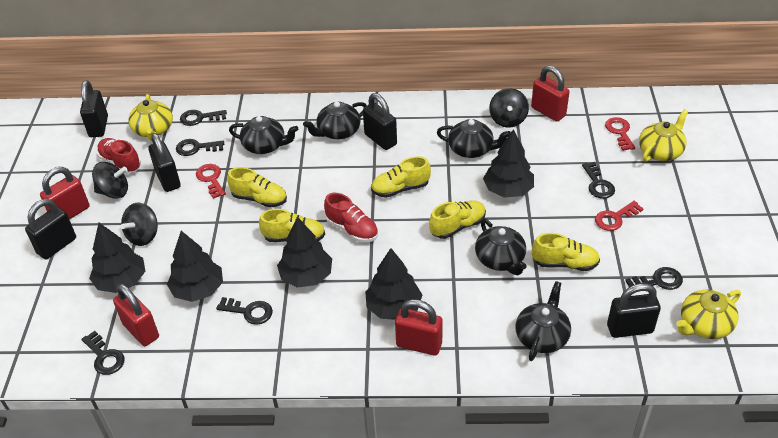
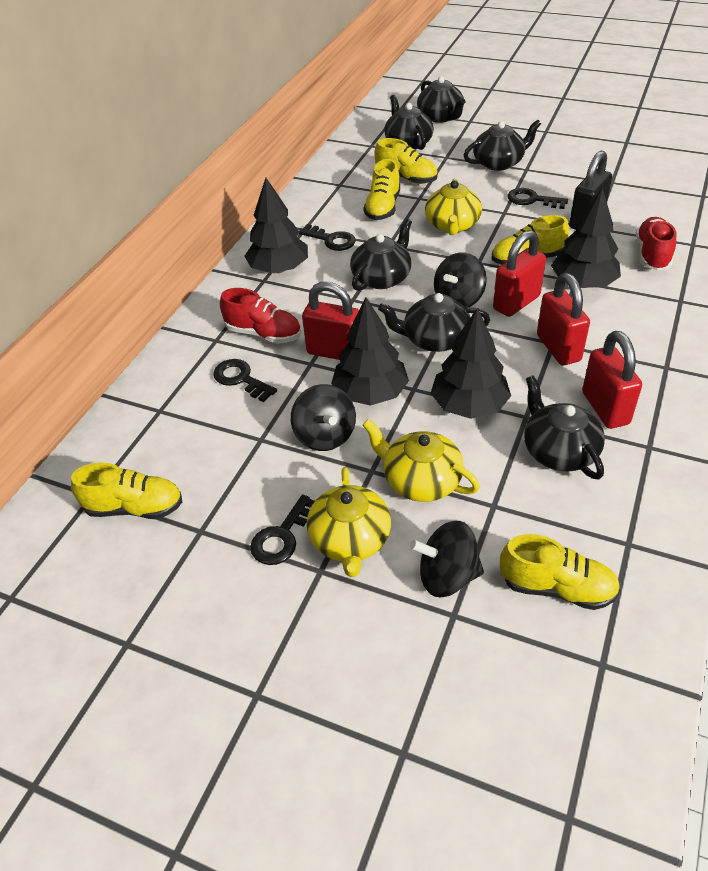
black key: 6 -> 4
black padlock: 5 -> 1
black teapot: 5 -> 6
black tree: 5 -> 4
red key: 3 -> 0

